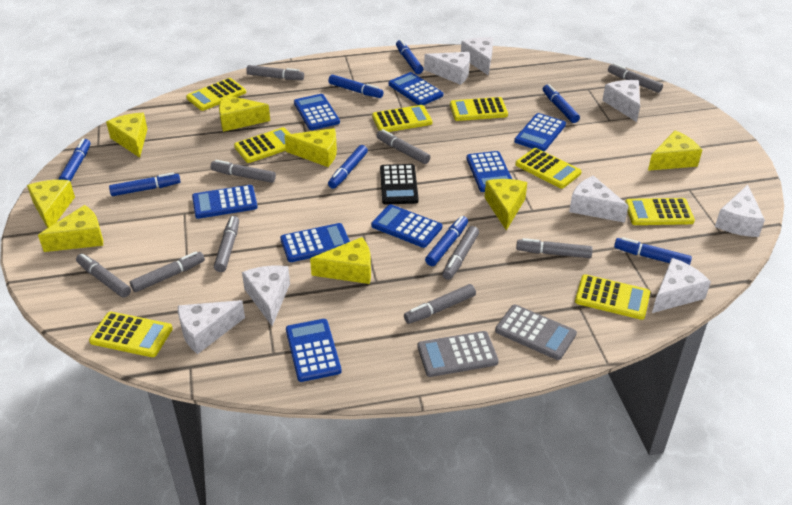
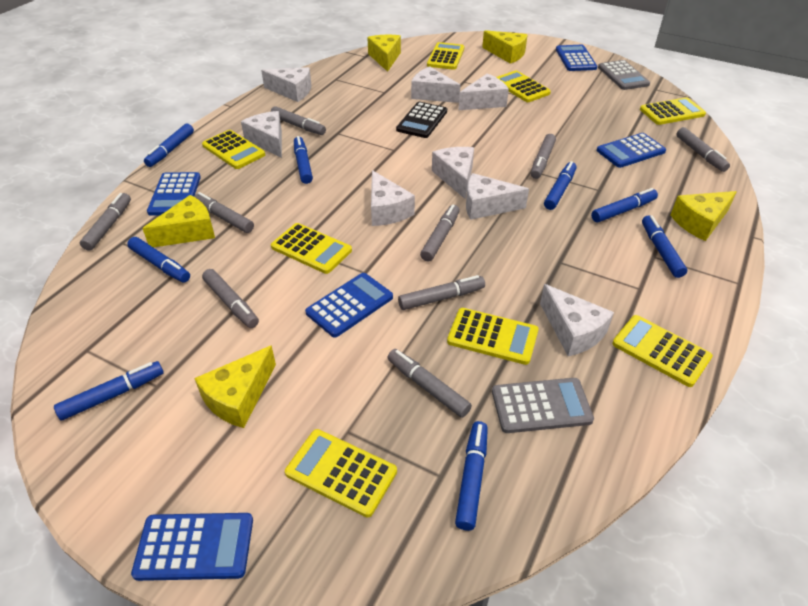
blue calculator: 8 -> 5
grey marker: 10 -> 9
yellow cheese: 8 -> 5

